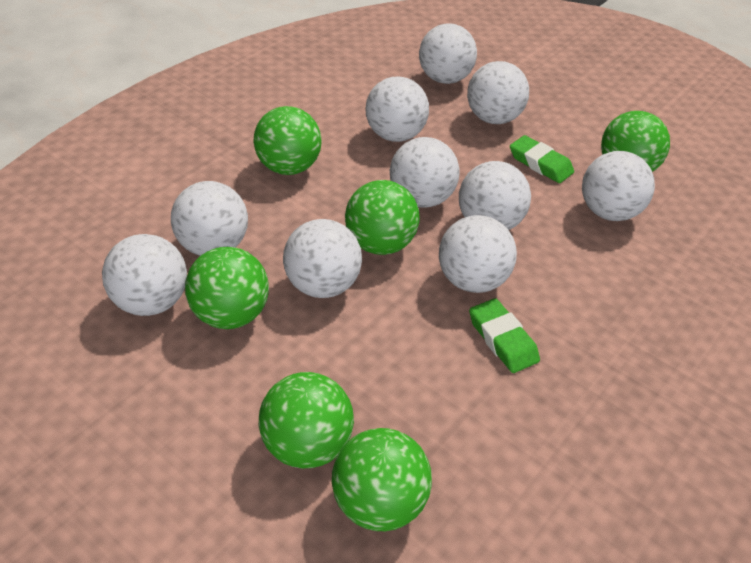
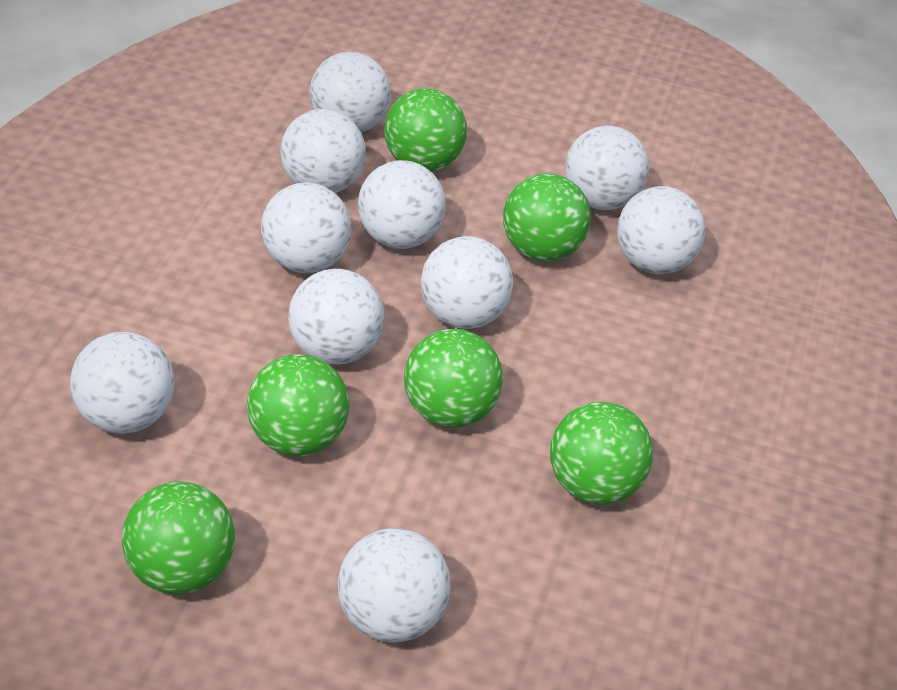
green eraser: 2 -> 0

